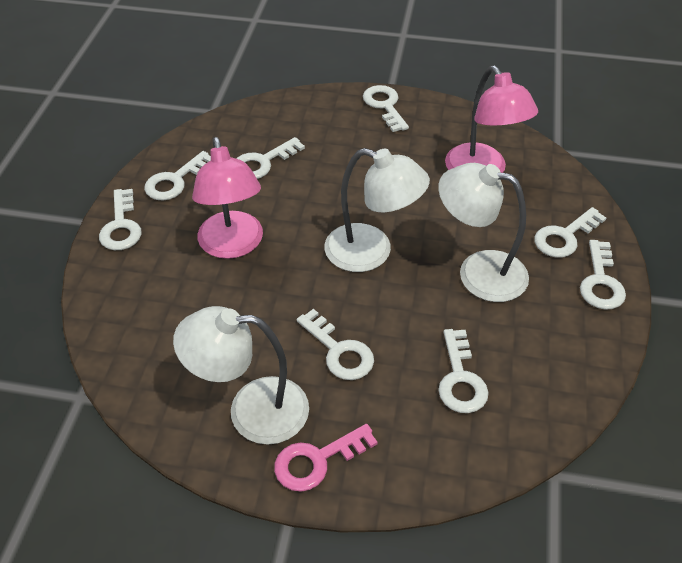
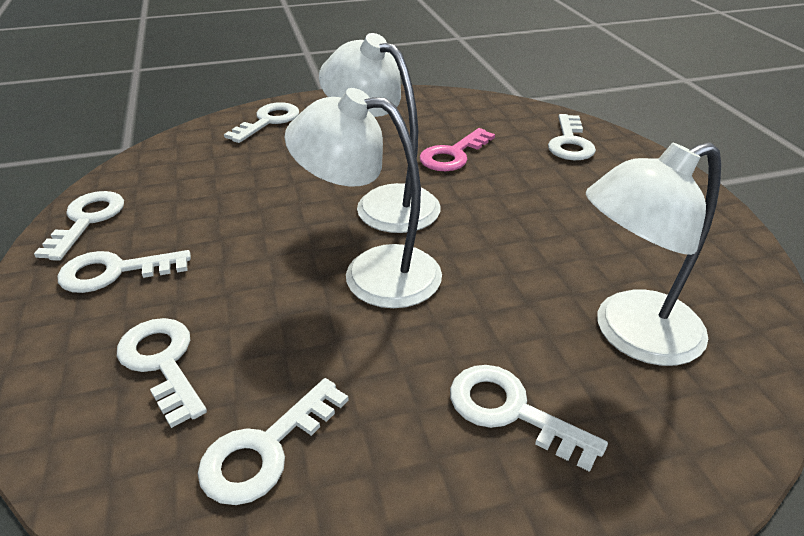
pink lamp: 2 -> 0
white key: 8 -> 7

